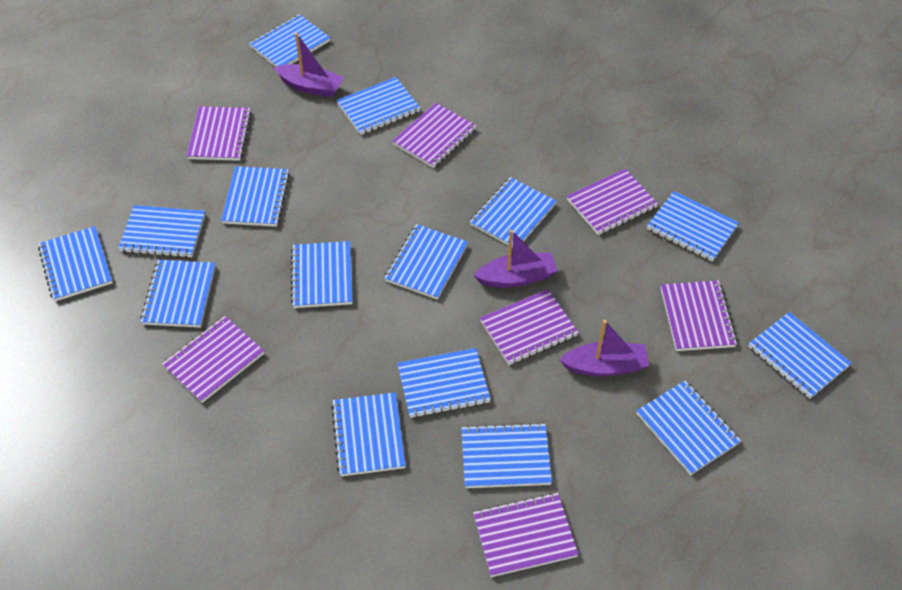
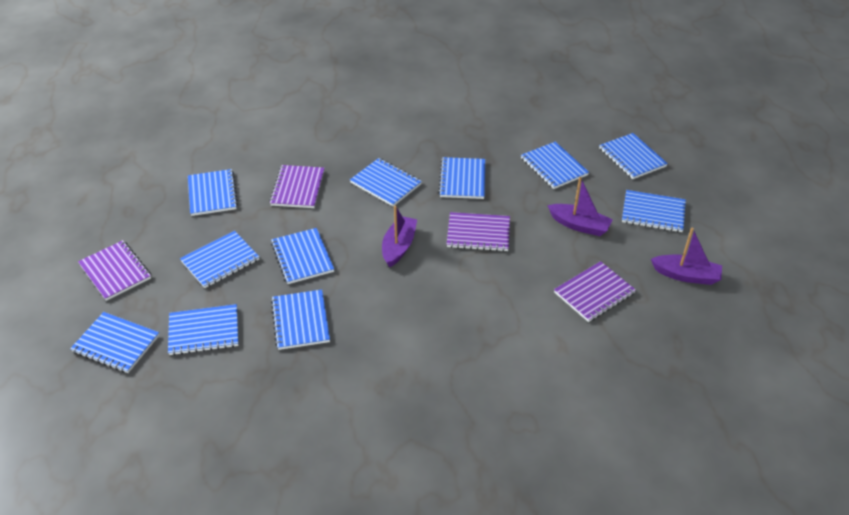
blue notebook: 15 -> 11
purple notebook: 7 -> 4

